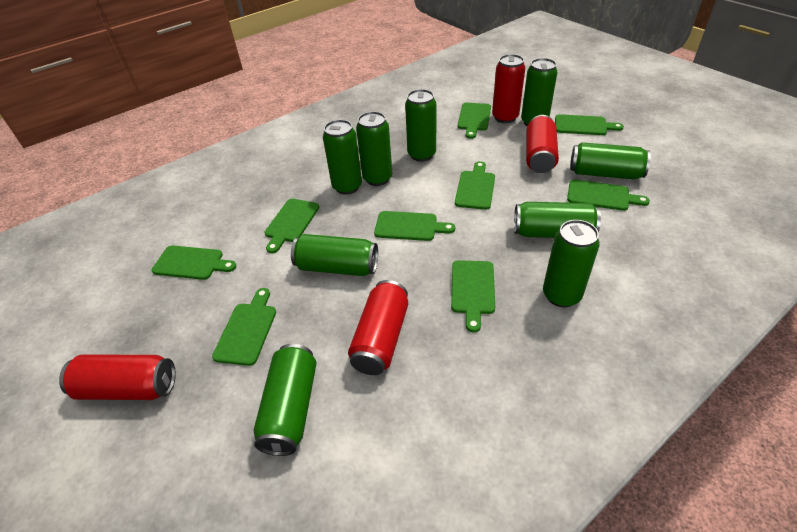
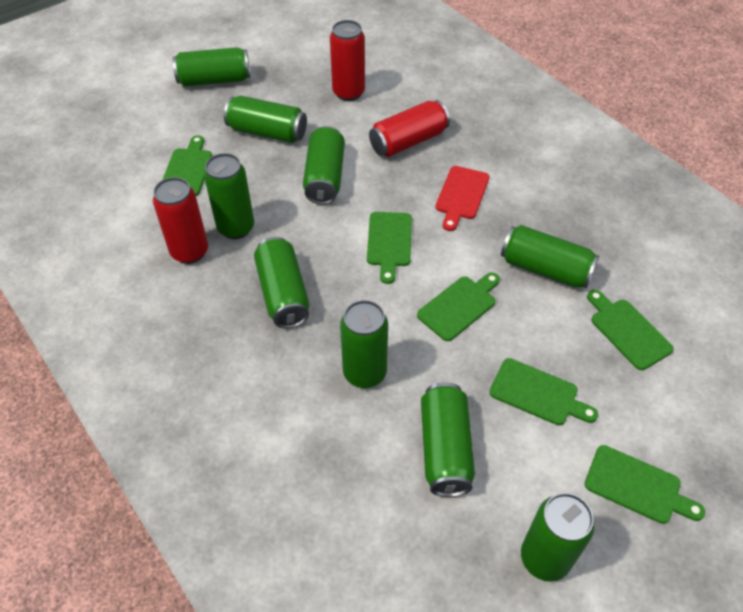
green cutting board: 9 -> 6
red can: 4 -> 3
red cutting board: 0 -> 1

